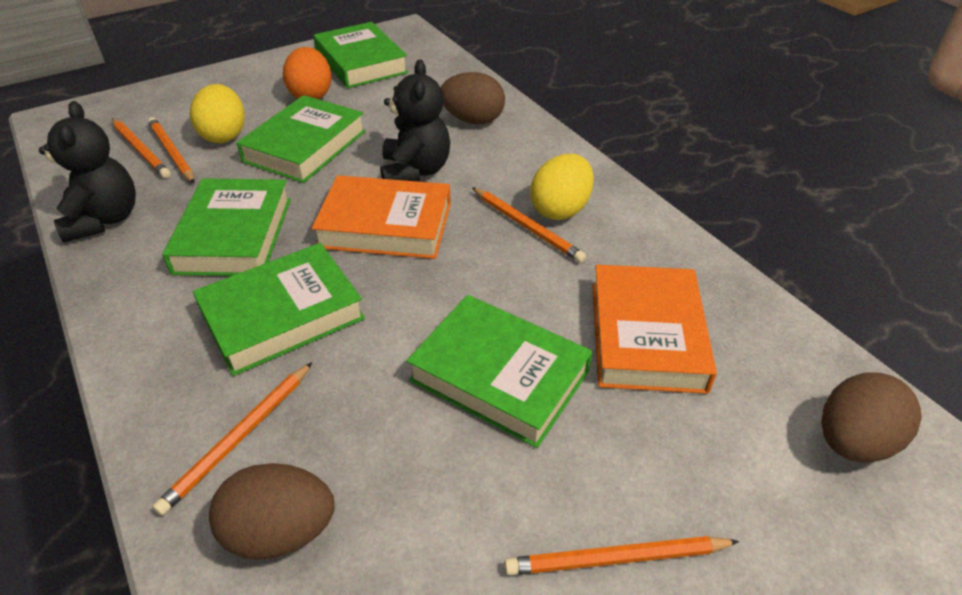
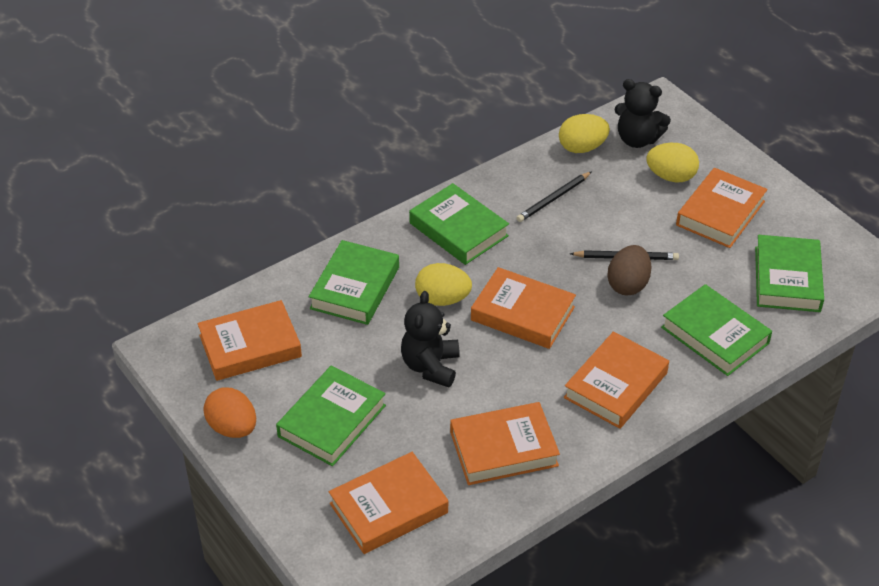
black pencil: 0 -> 2
brown egg: 3 -> 1
orange book: 2 -> 6
orange pencil: 5 -> 0
yellow egg: 2 -> 3

